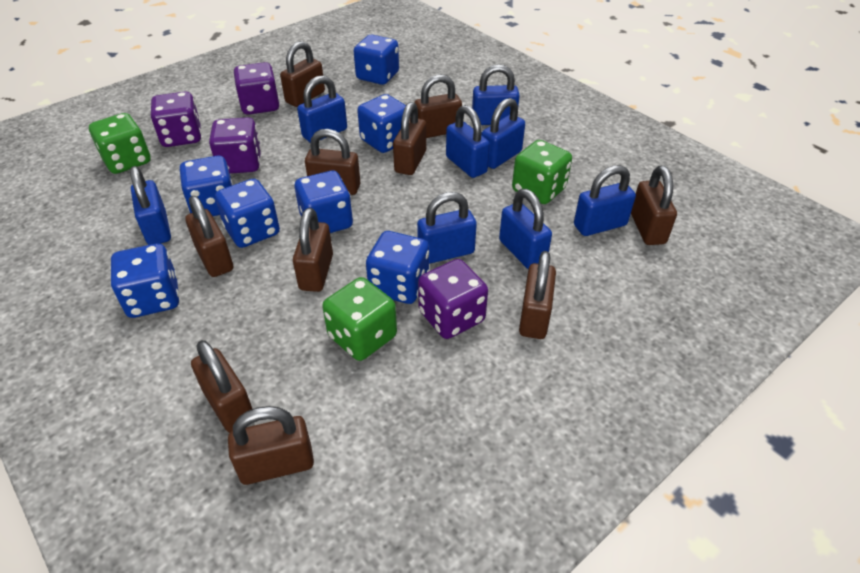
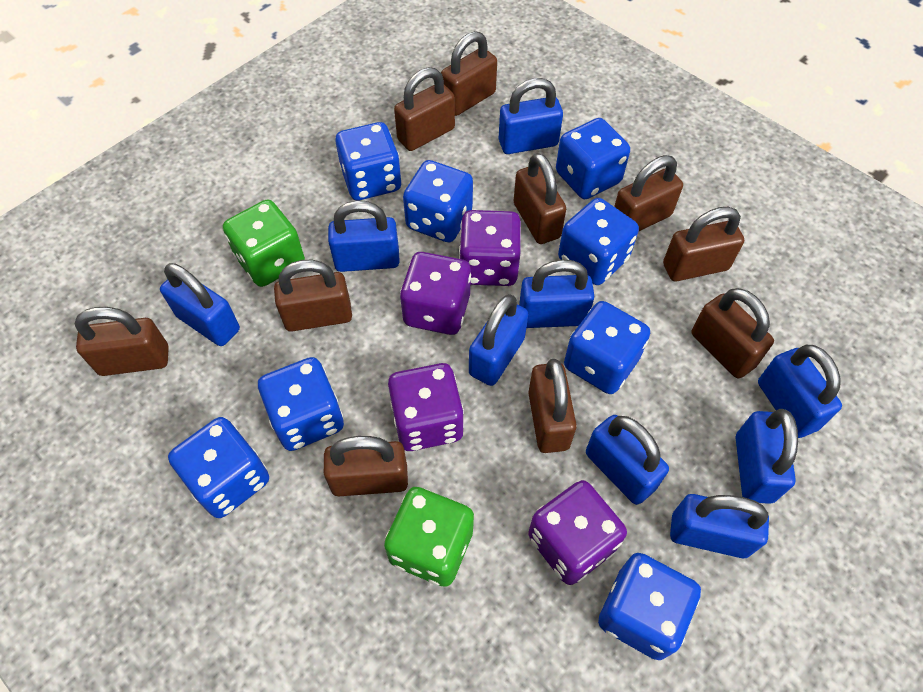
blue dice: 7 -> 8
blue padlock: 8 -> 9
green dice: 3 -> 2

